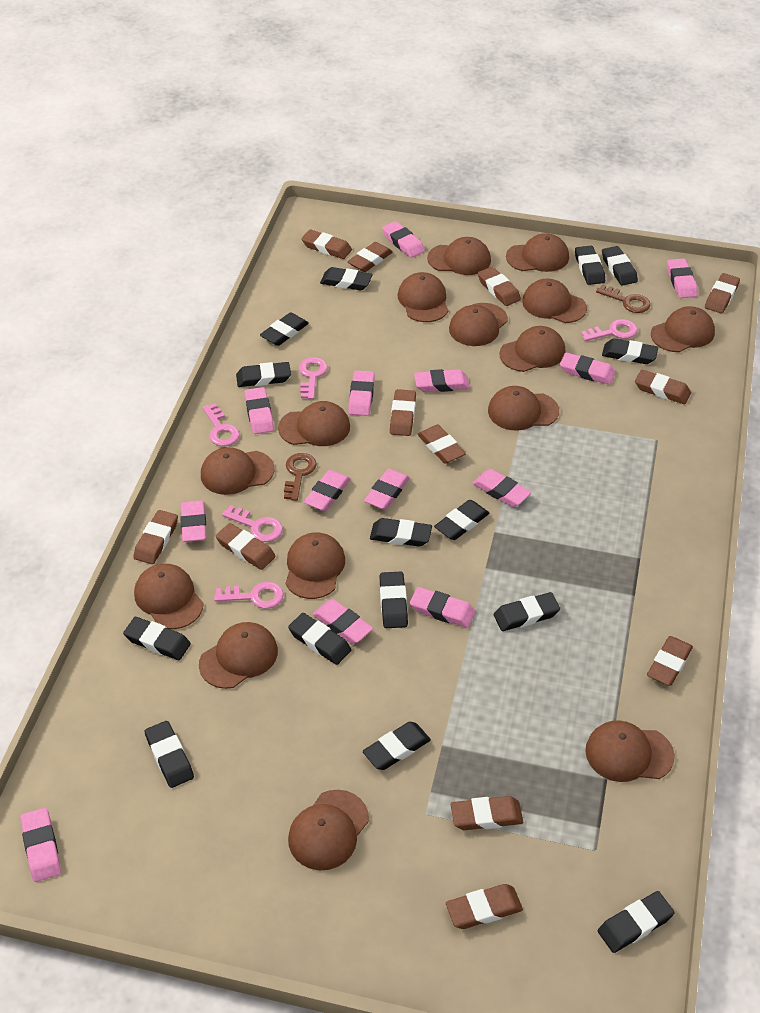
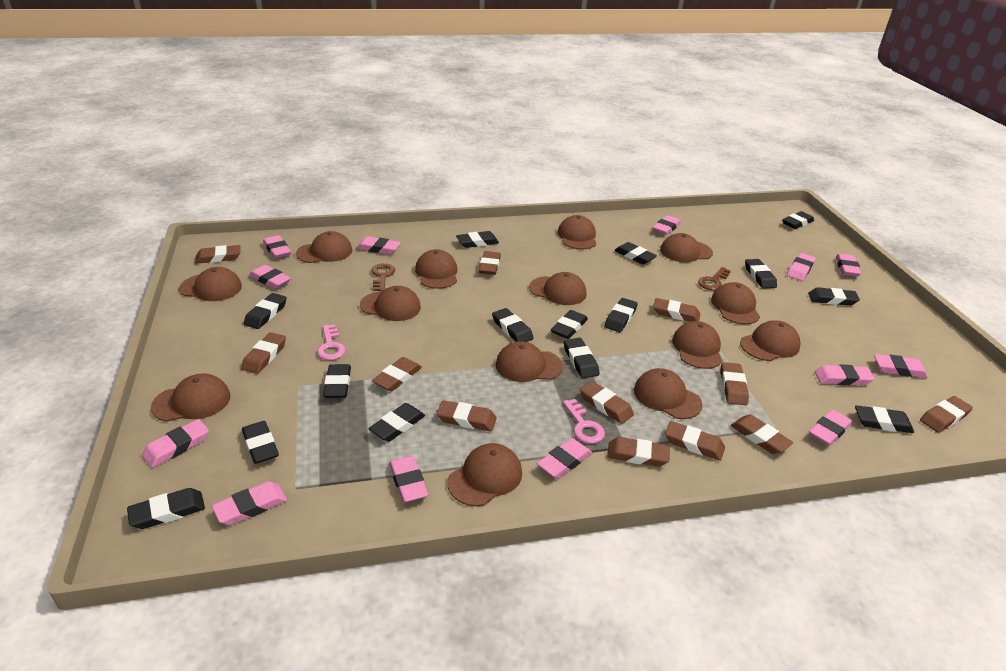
brown cap: 15 -> 14
pink key: 5 -> 2

